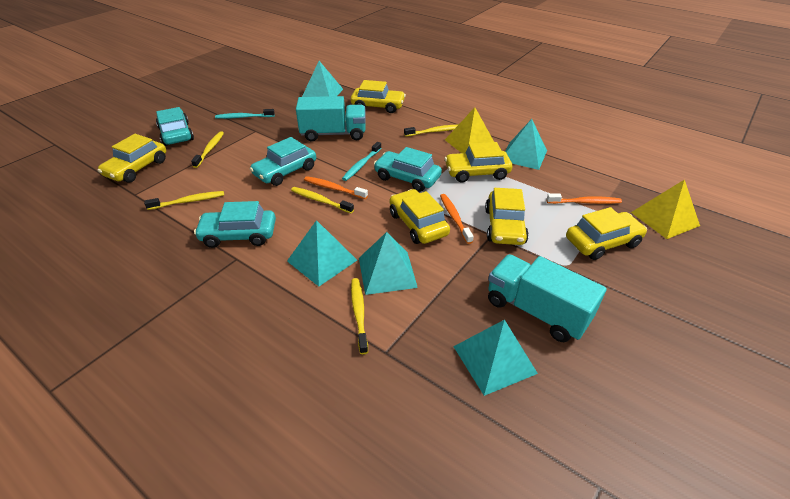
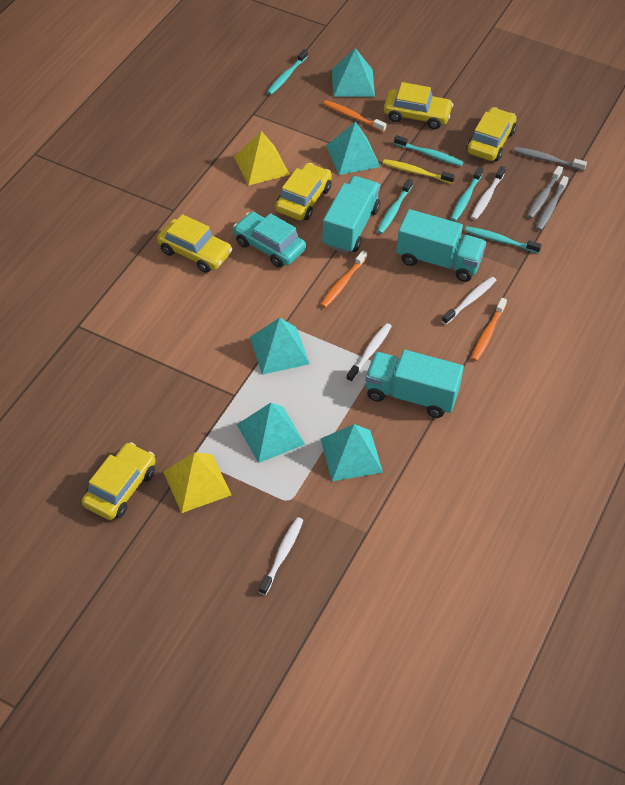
grey toothbrush: 0 -> 3
turquoise car: 4 -> 1
turquoise toothbrush: 2 -> 5
turquoise truck: 2 -> 3
white toothbrush: 0 -> 4
yellow car: 6 -> 5
yellow toothbrush: 5 -> 1

